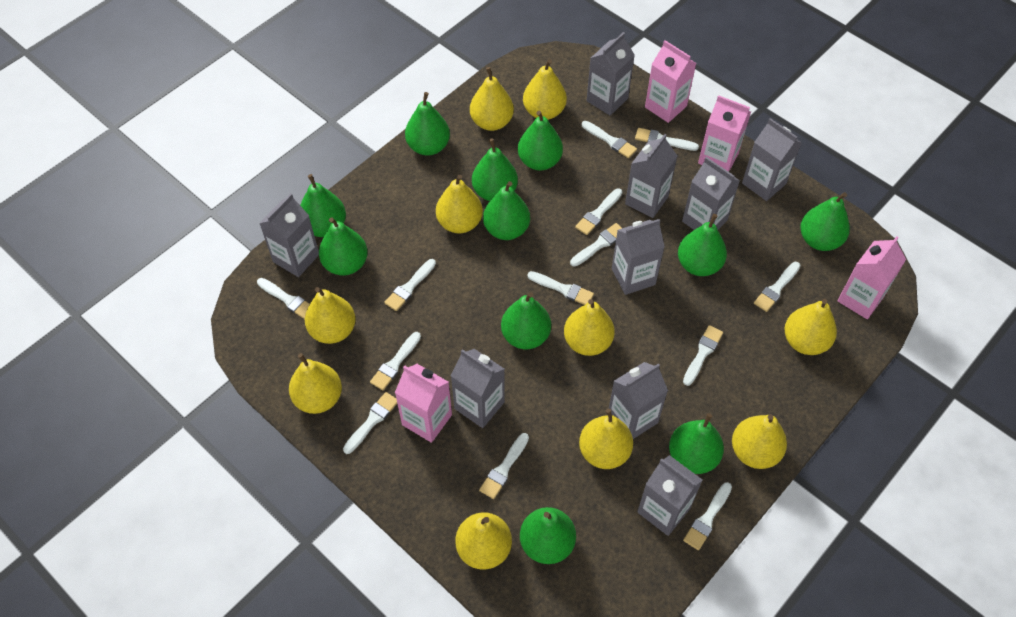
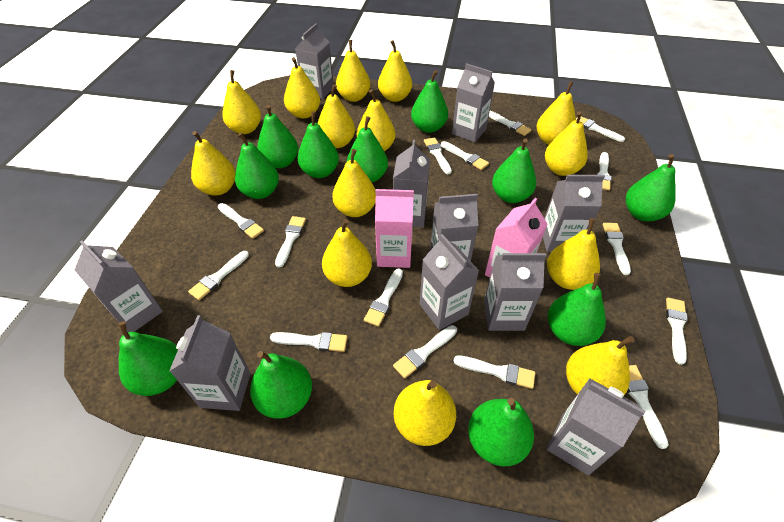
grey carton: 9 -> 10
pink carton: 4 -> 2
white brush: 13 -> 15
yellow pear: 10 -> 14

